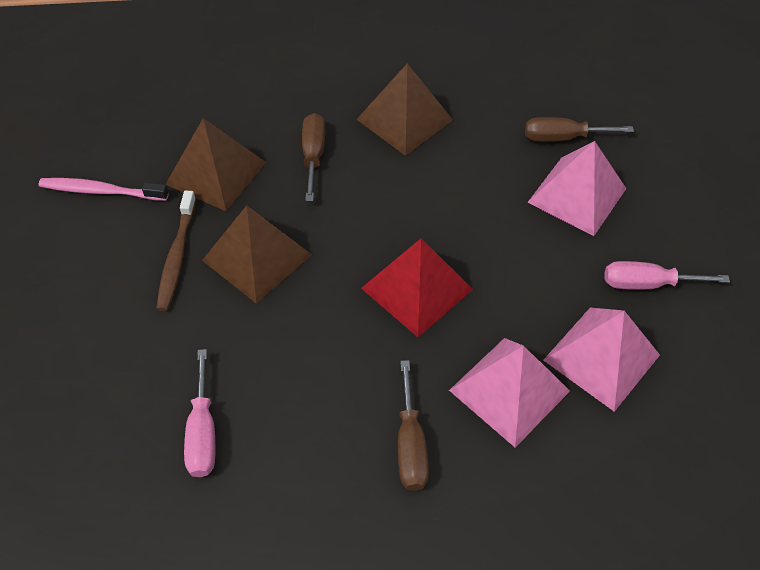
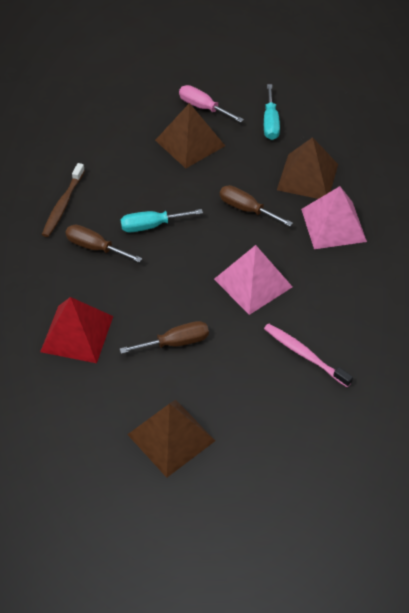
pink pyramid: 3 -> 2
pink screwdriver: 2 -> 1
turquoise screwdriver: 0 -> 2

